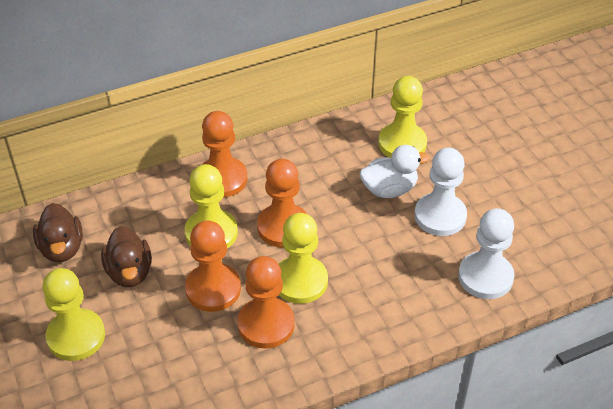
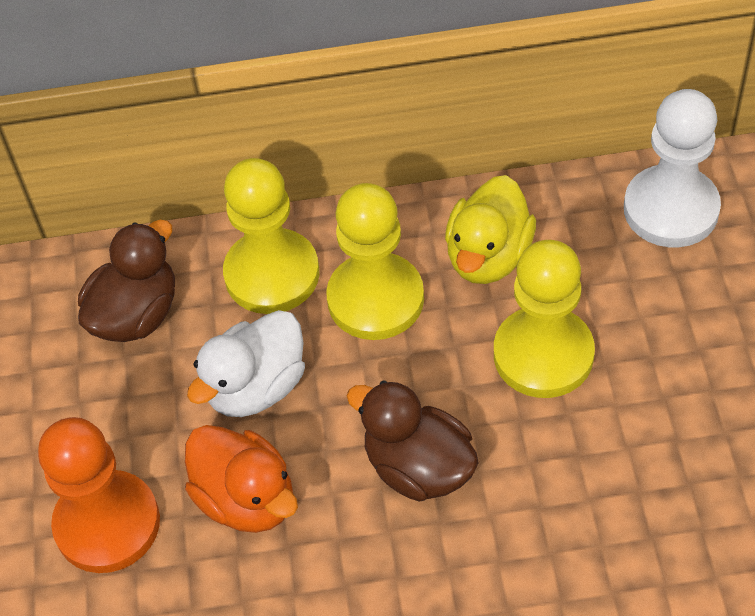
orange duck: 0 -> 1
orange pawn: 4 -> 1
white pawn: 2 -> 1
yellow duck: 0 -> 1
yellow pawn: 4 -> 3

